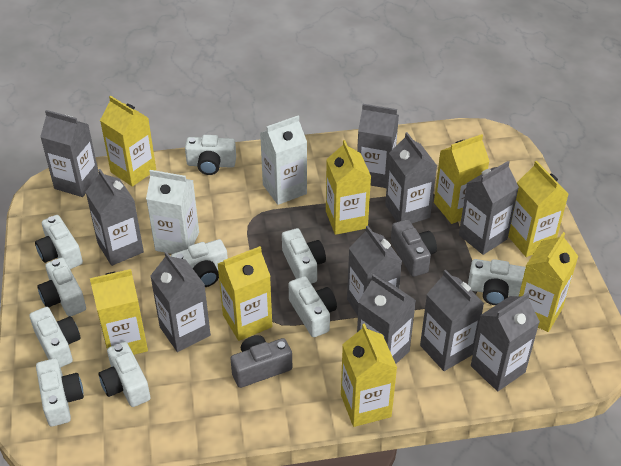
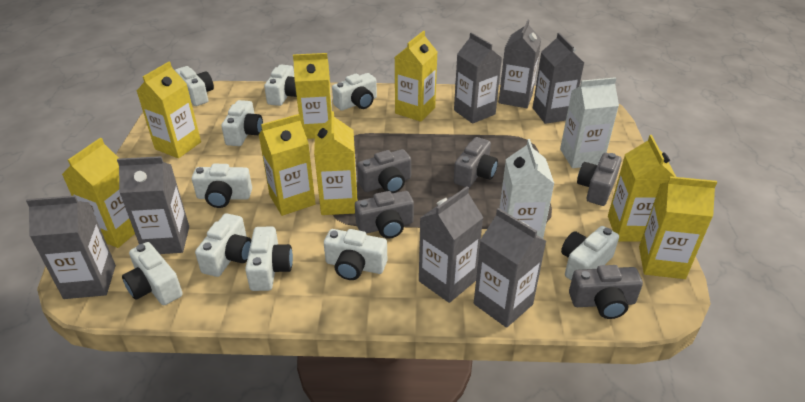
grey camera: 2 -> 5
grey carton: 10 -> 7

